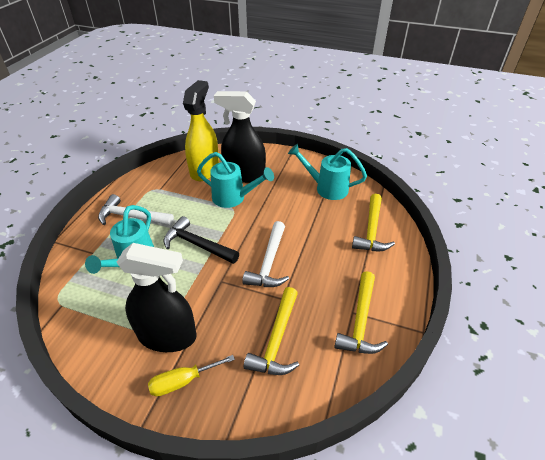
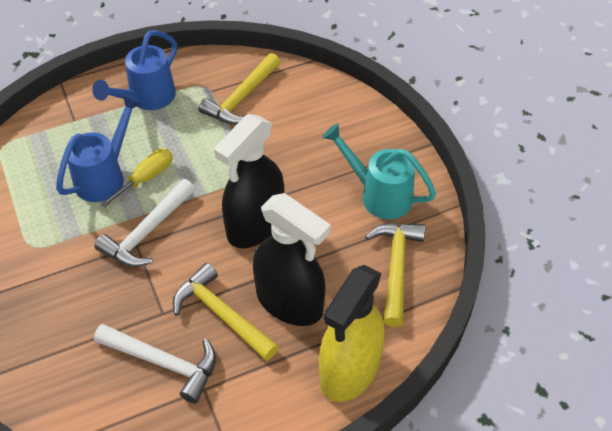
black hammer: 1 -> 0
blue watering can: 0 -> 2
turquoise watering can: 3 -> 1

